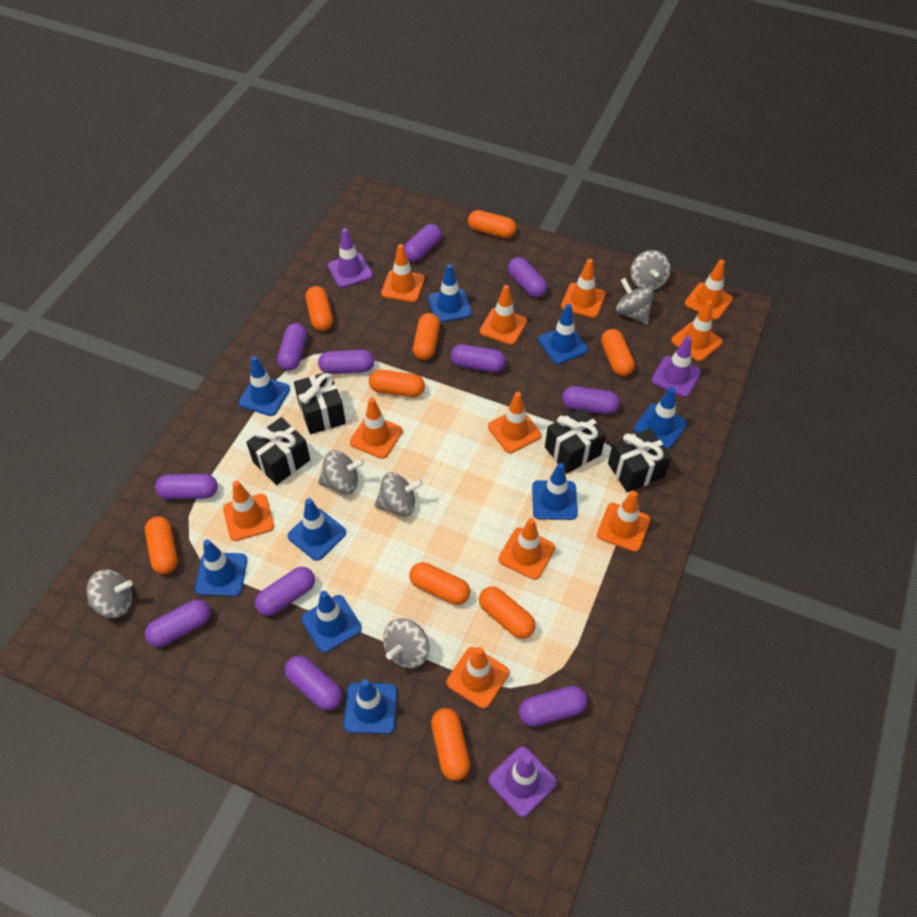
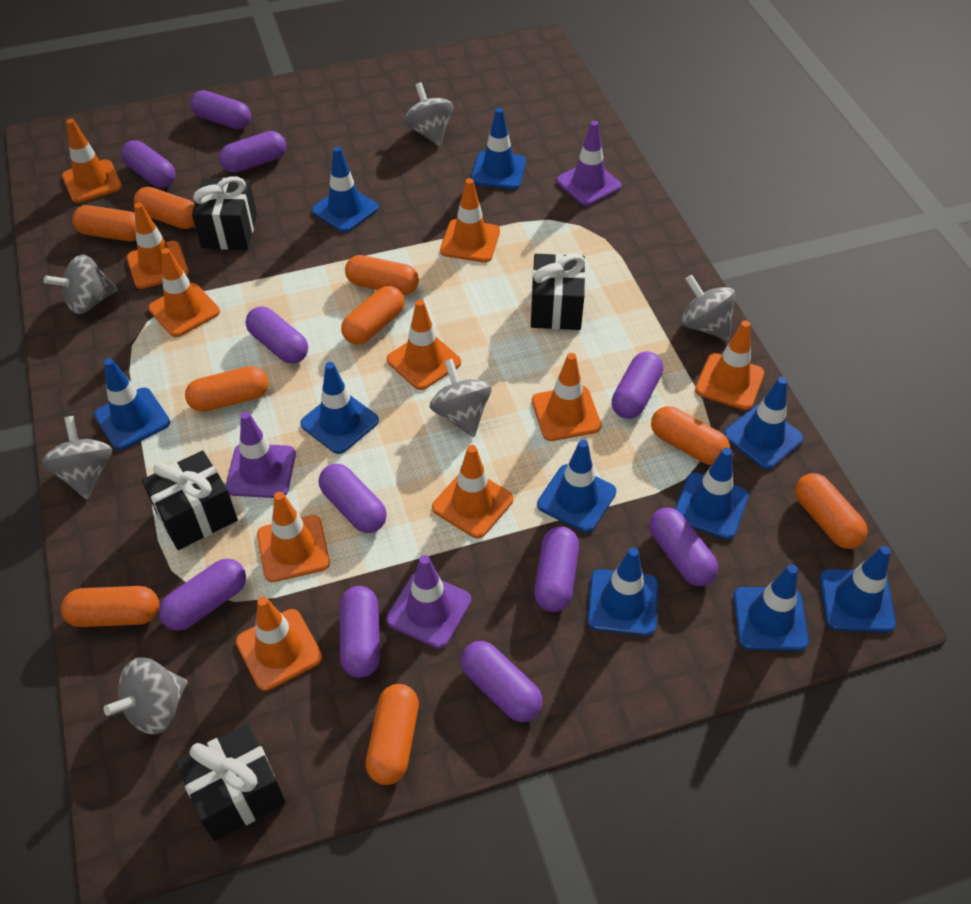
blue traffic cone: 9 -> 10
orange traffic cone: 11 -> 10

